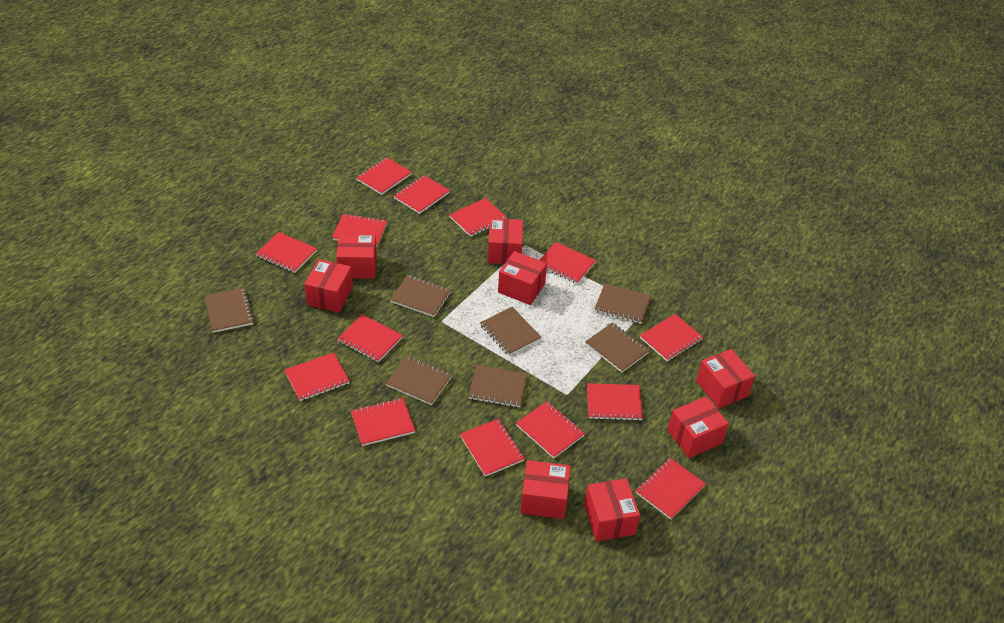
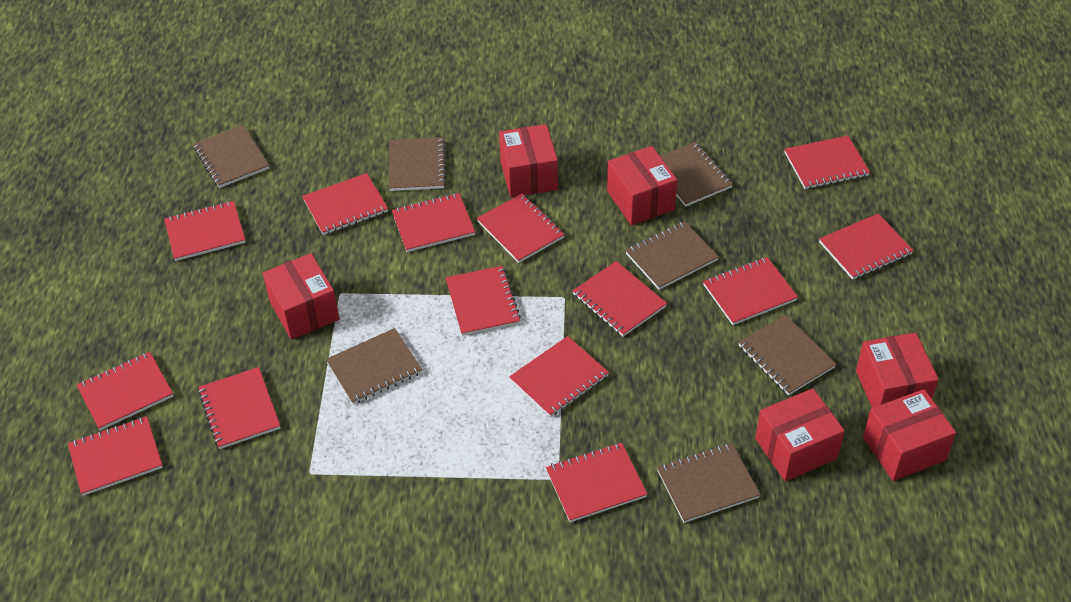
red box: 8 -> 6

